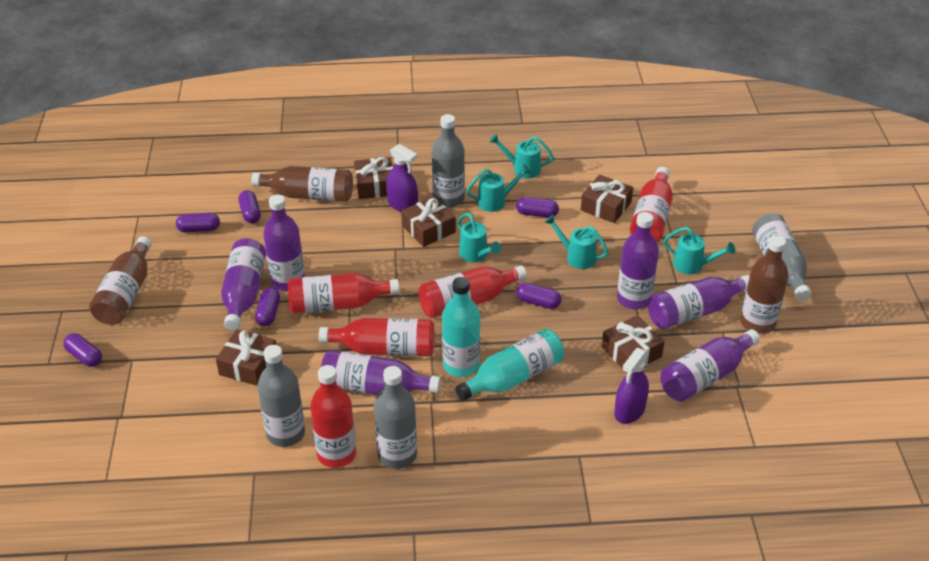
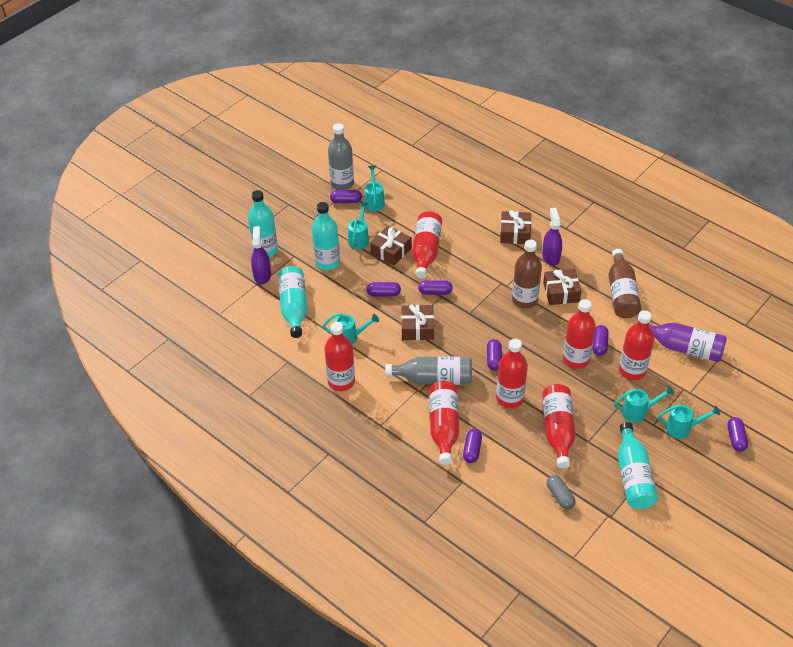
brown bottle: 3 -> 2
brown gift: 5 -> 4
grey bottle: 4 -> 2
grey capsule: 0 -> 1
purple bottle: 6 -> 1
purple capsule: 6 -> 7
red bottle: 5 -> 7
turquoise bottle: 2 -> 4

